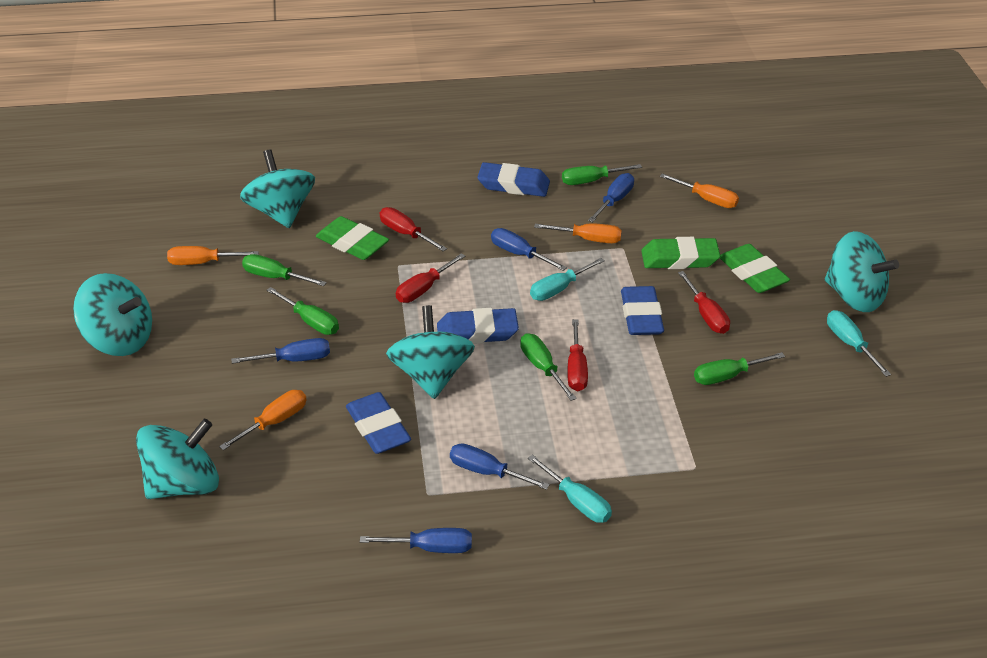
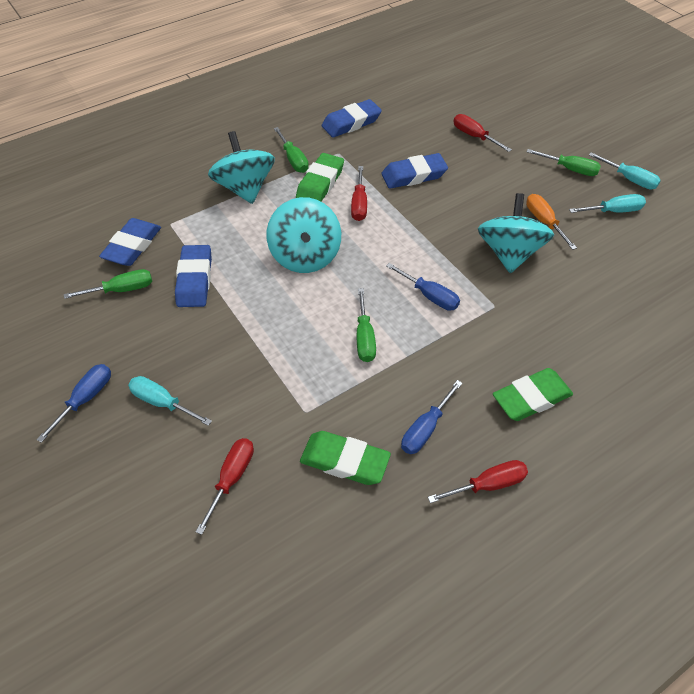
blue screwdriver: 5 -> 3
green screwdriver: 5 -> 4
orange screwdriver: 4 -> 1
turquoise spinning top: 5 -> 3

